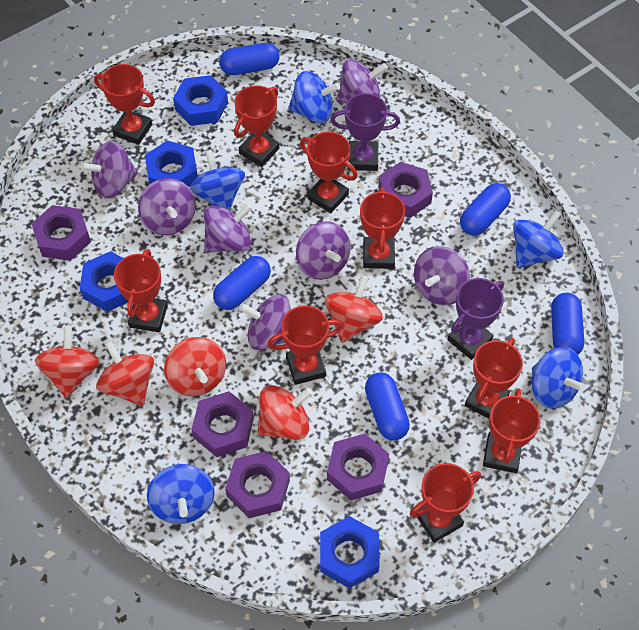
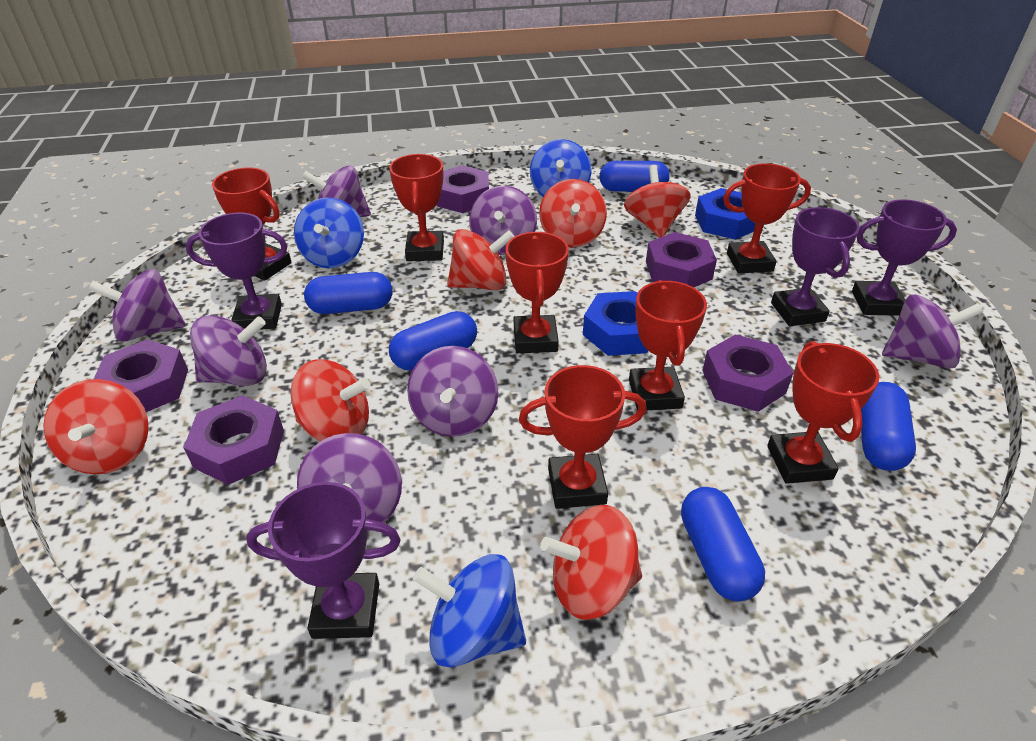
blue nut: 4 -> 2
blue spinning top: 5 -> 3
purple trophy: 2 -> 4
red spinning top: 5 -> 6
red trophy: 9 -> 7

